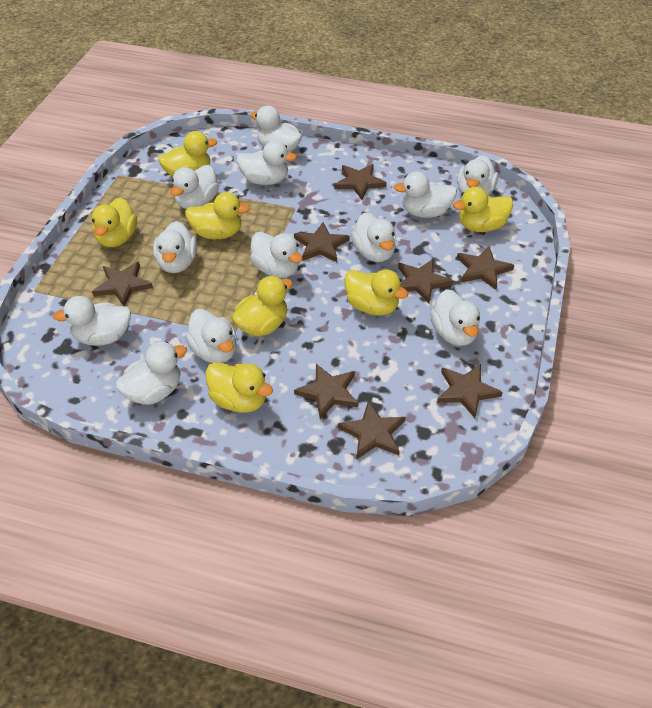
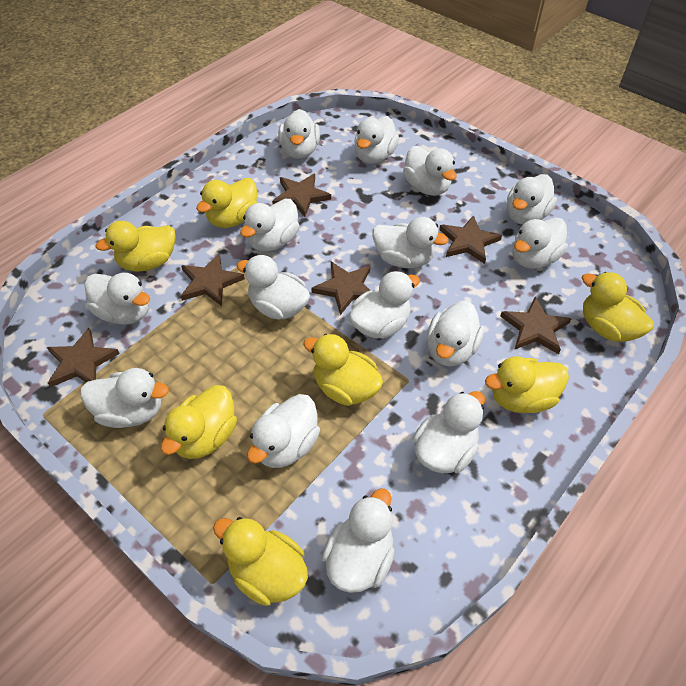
brown star: 8 -> 6
white duck: 12 -> 15

